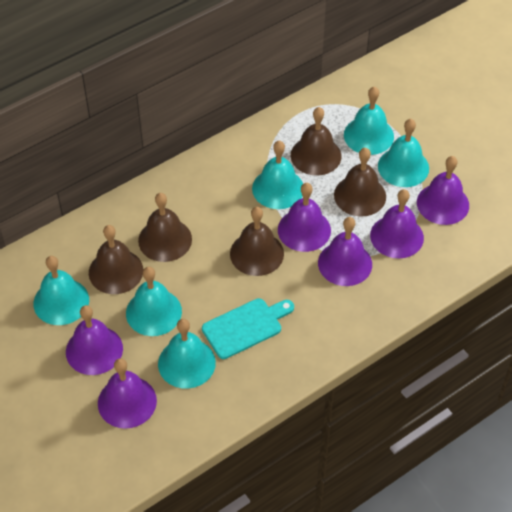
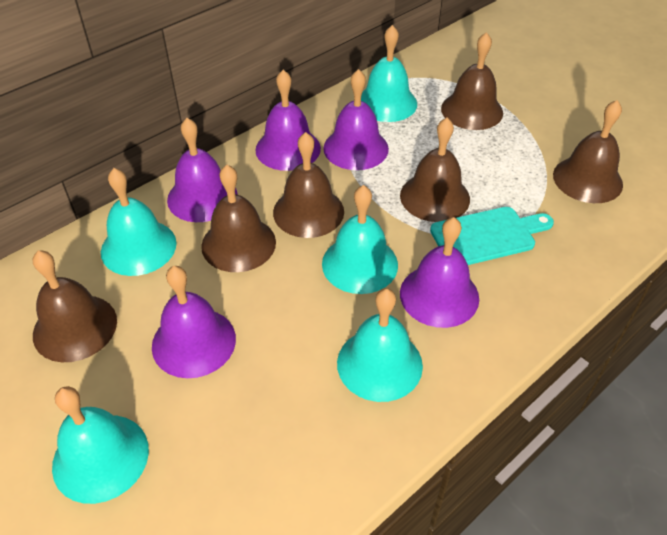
brown bell: 5 -> 6
purple bell: 6 -> 5
turquoise bell: 6 -> 5

